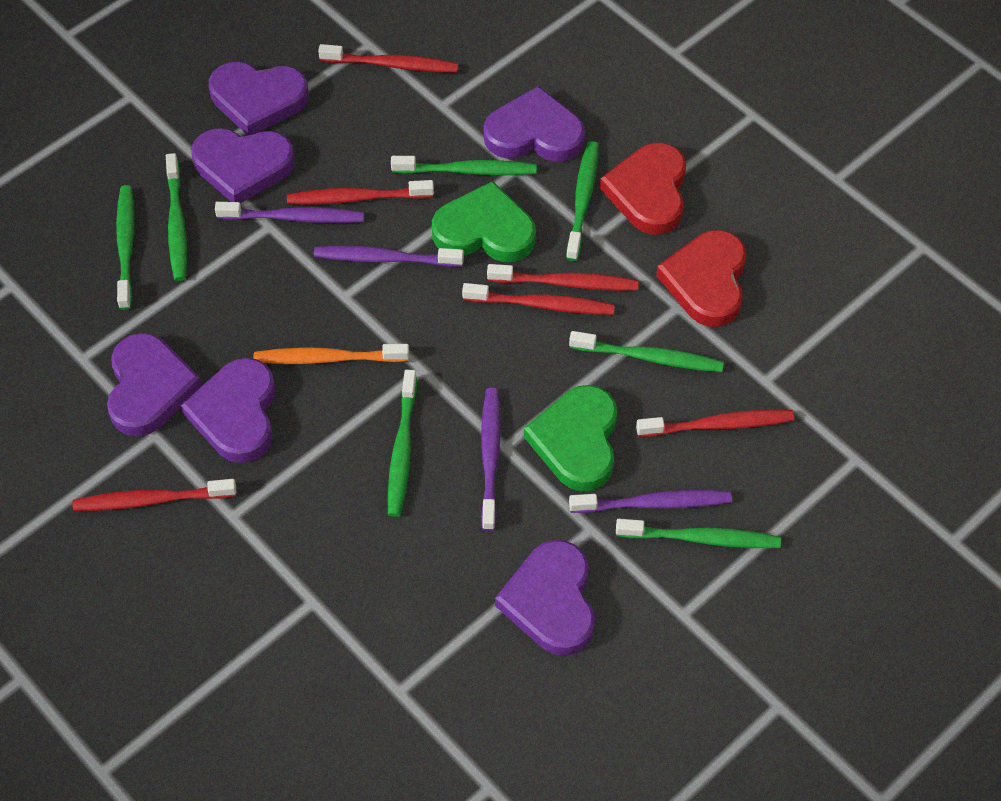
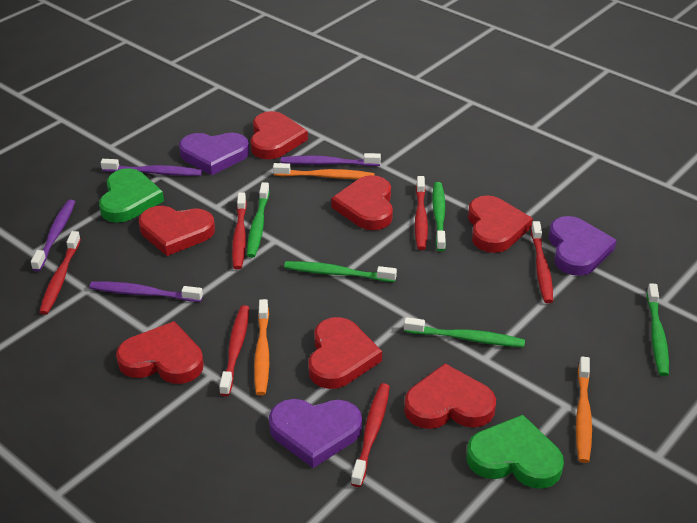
green toothbrush: 7 -> 5
orange toothbrush: 1 -> 3
purple heart: 6 -> 3
red heart: 2 -> 7

